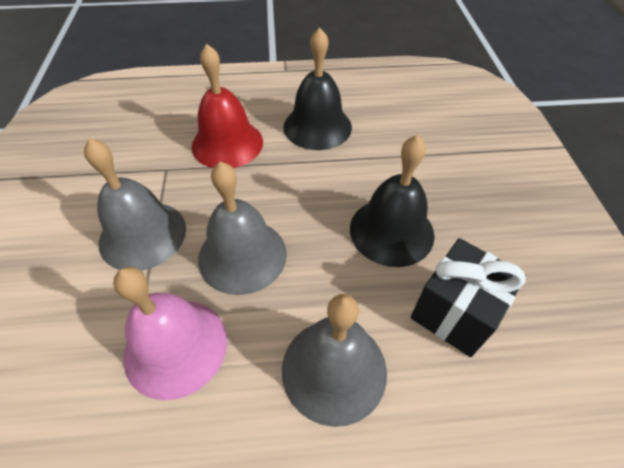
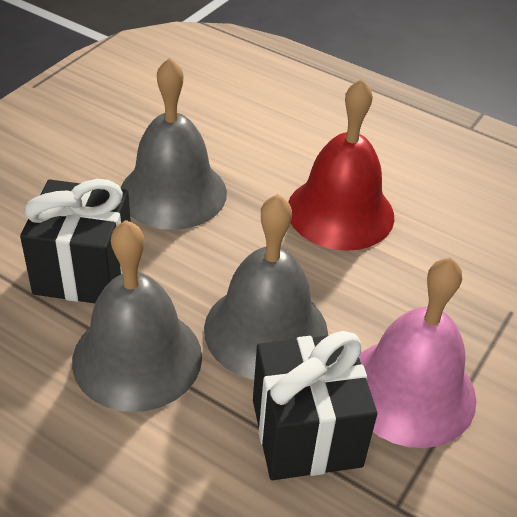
black bell: 2 -> 0
black gift: 1 -> 2

